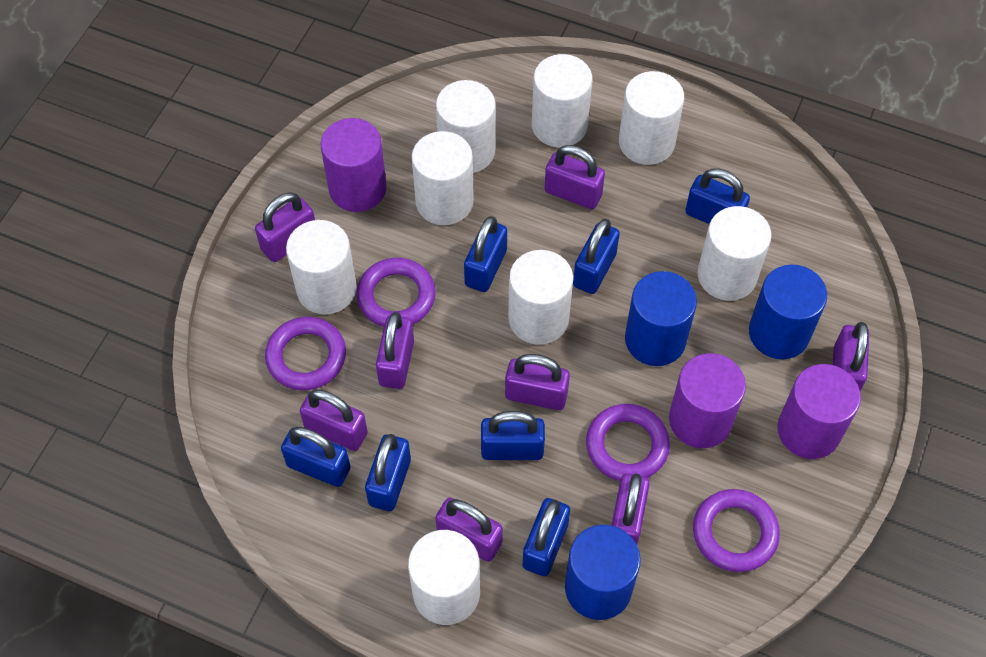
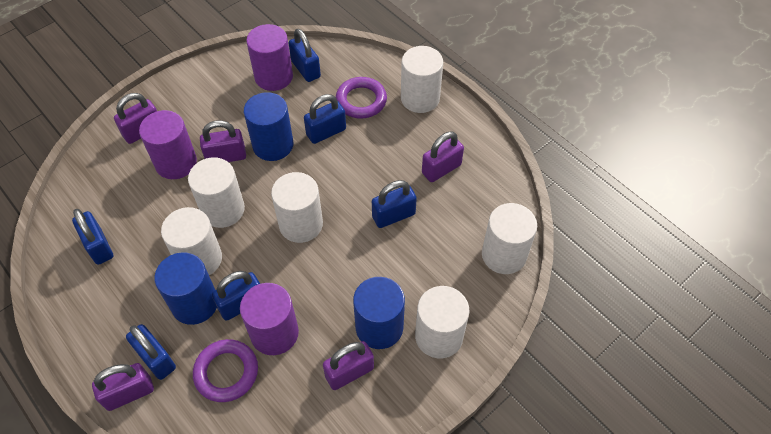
blue padlock: 7 -> 6
purple padlock: 8 -> 5
purple ring: 4 -> 2
white cylinder: 8 -> 6

